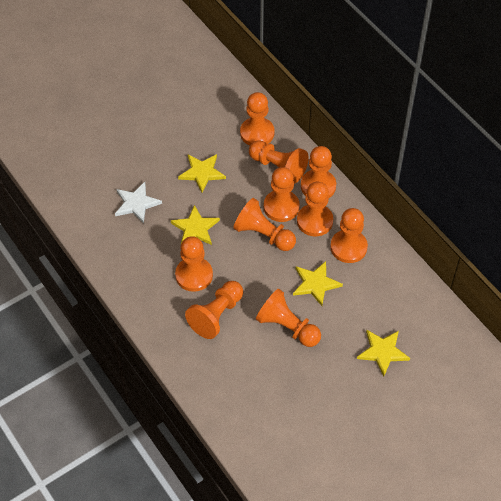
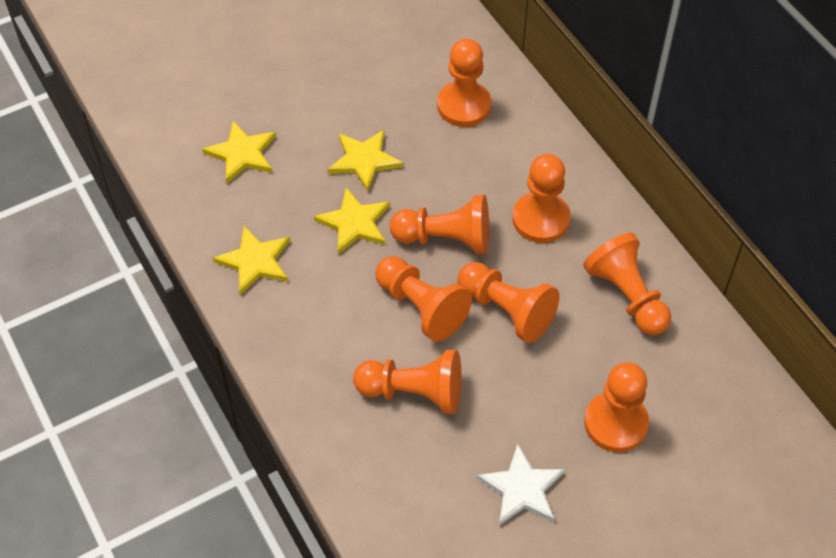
orange pawn: 10 -> 8

